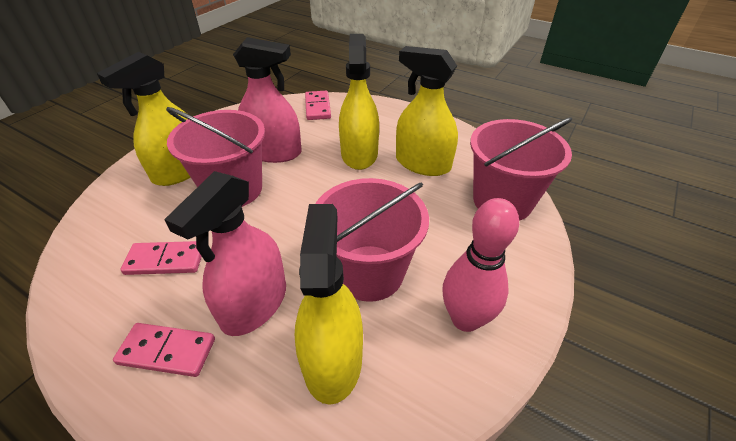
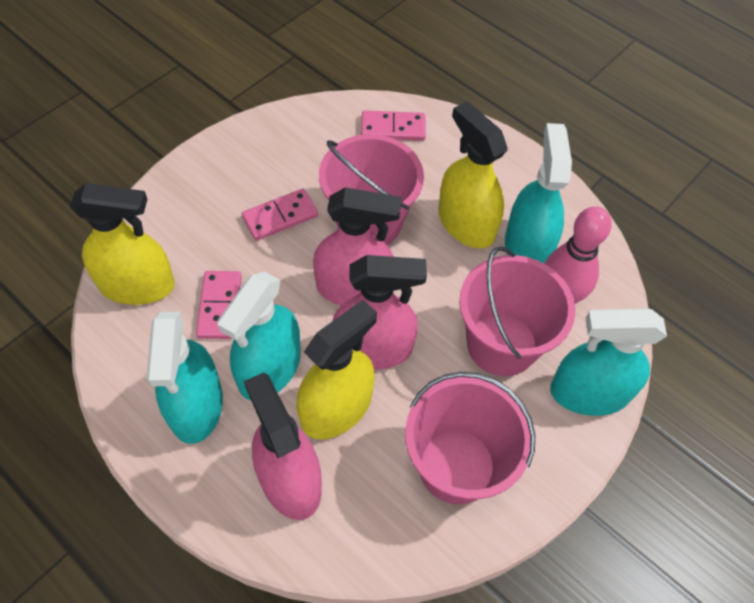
pink spray bottle: 2 -> 3
turquoise spray bottle: 0 -> 4
yellow spray bottle: 4 -> 3

